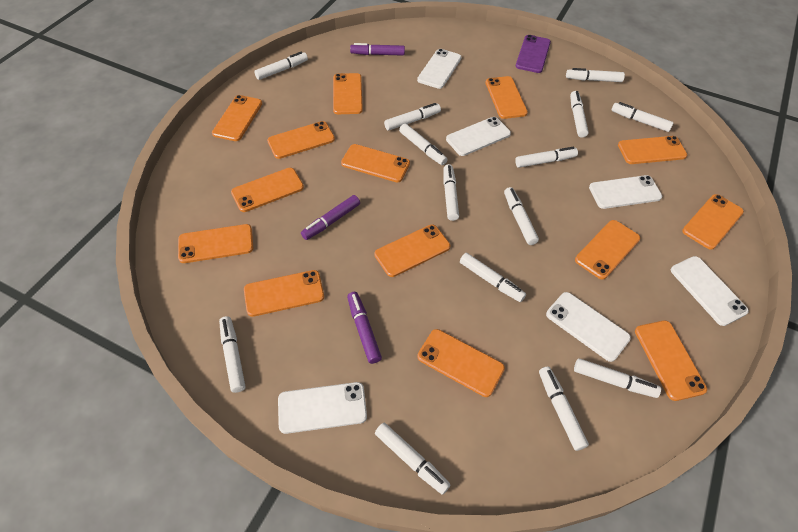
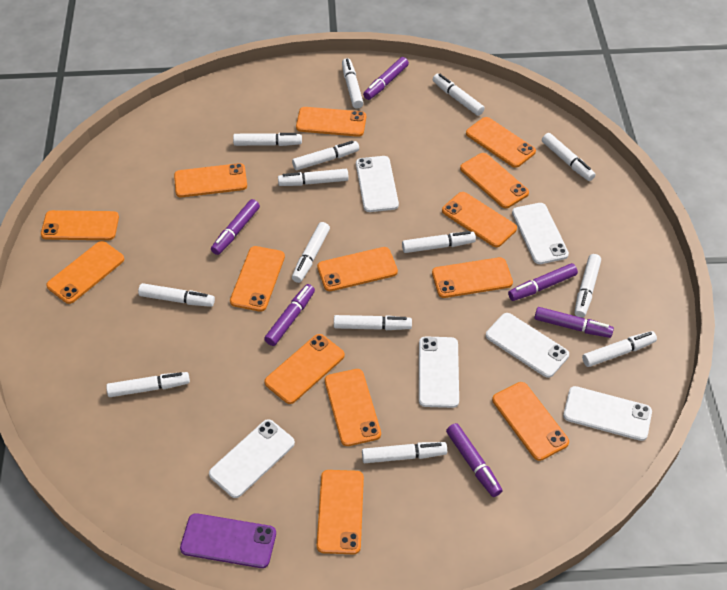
purple marker: 3 -> 6

